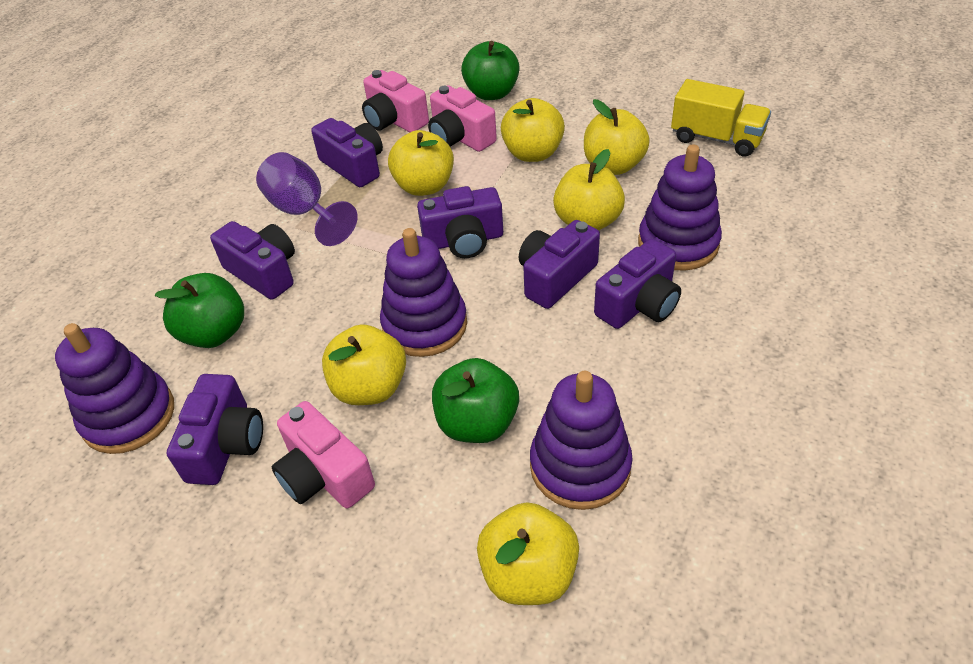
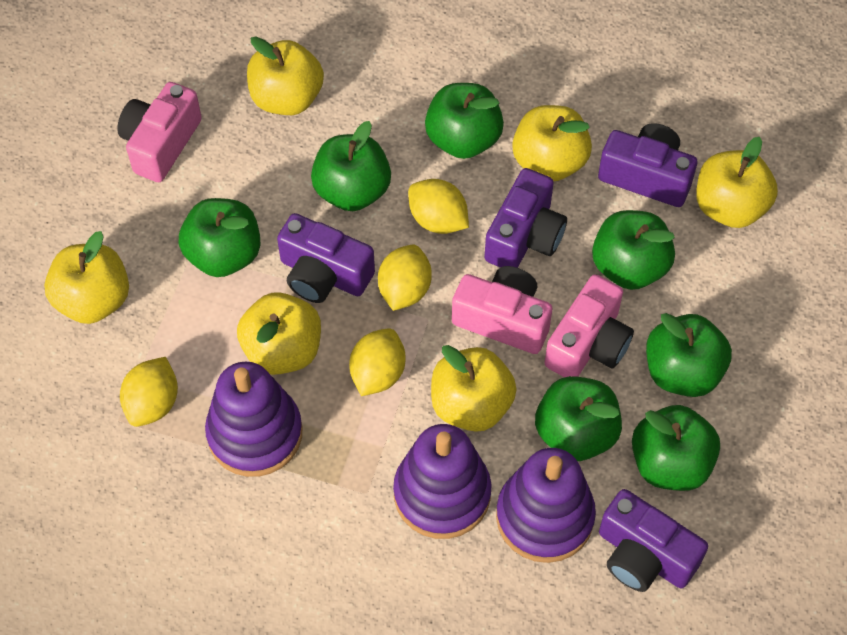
green apple: 3 -> 7
purple camera: 6 -> 4
purple goblet: 1 -> 0
purple stacking toy: 4 -> 3
yellow lemon: 0 -> 4
yellow truck: 1 -> 0

